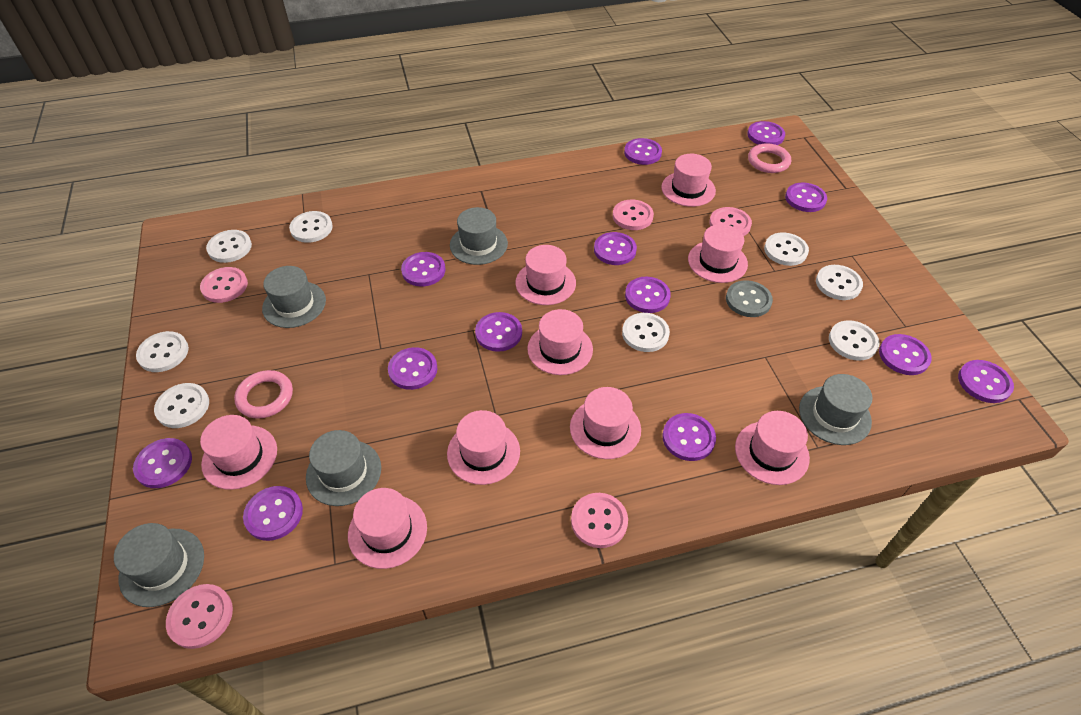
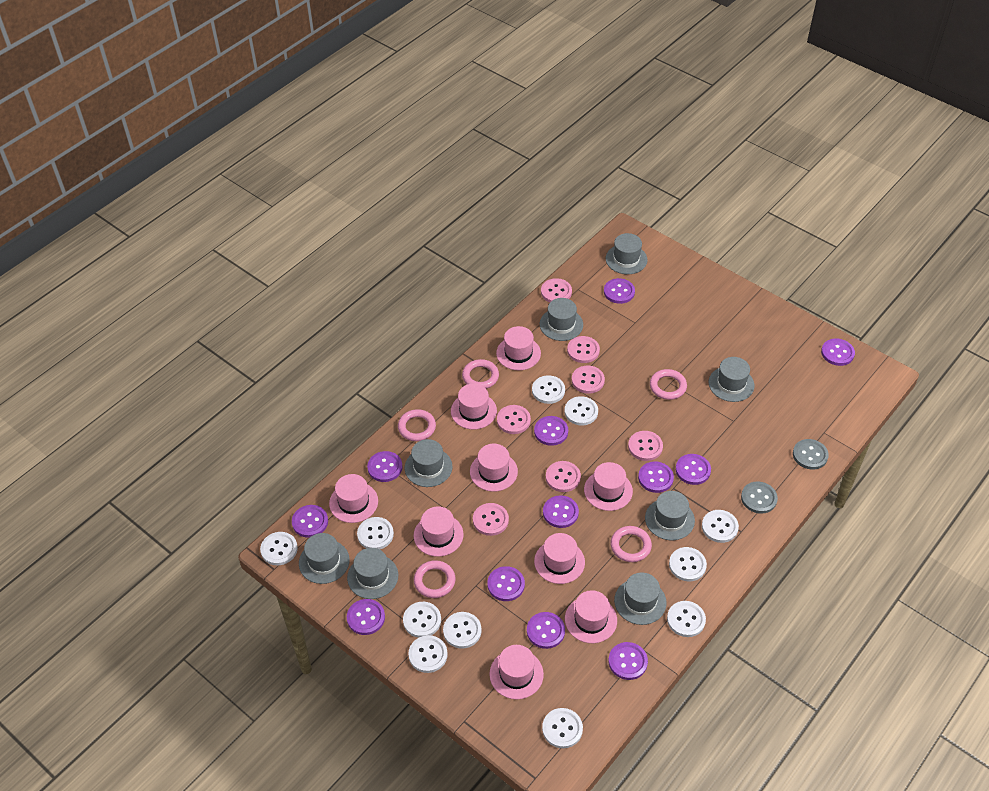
grey button: 1 -> 2
grey hat: 5 -> 8
pink button: 5 -> 7
pink ring: 2 -> 5
purple button: 13 -> 12
white button: 8 -> 11

